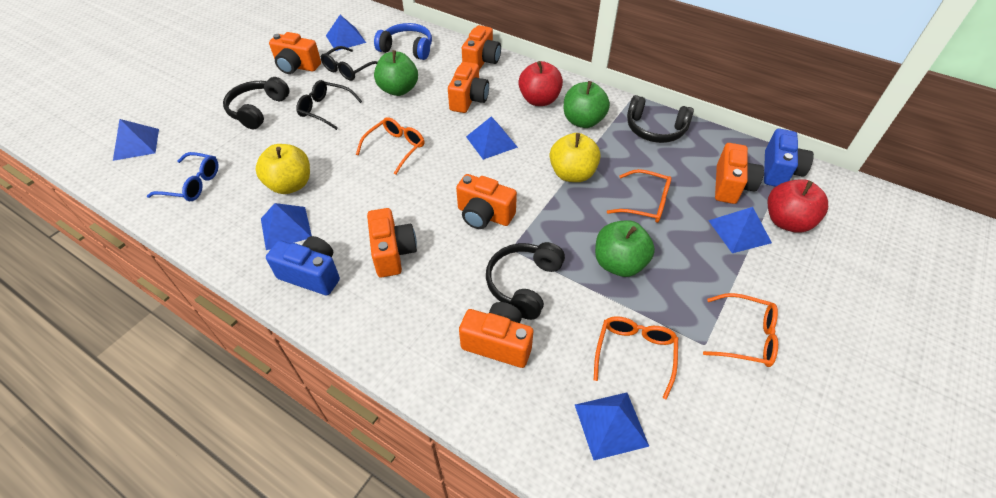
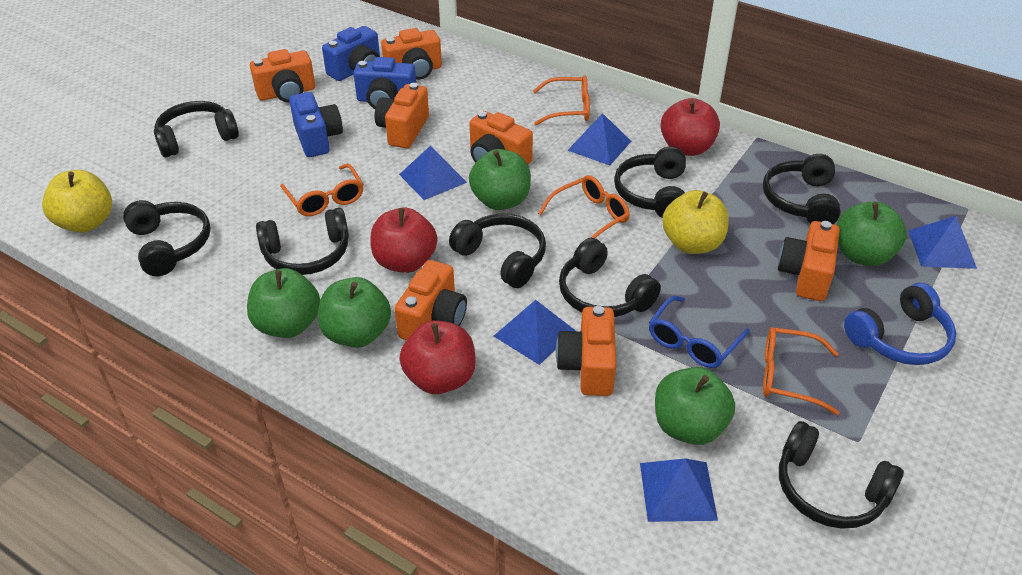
black glasses: 2 -> 0
black headphones: 3 -> 8
blue camera: 2 -> 3
blue pyramid: 6 -> 5
green apple: 3 -> 5
red apple: 2 -> 3

